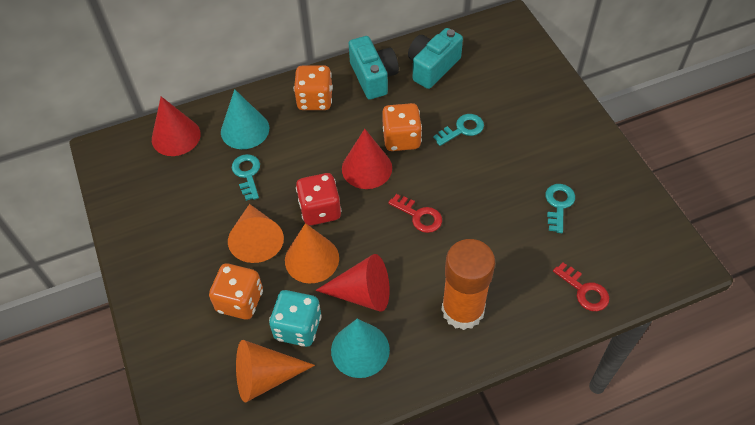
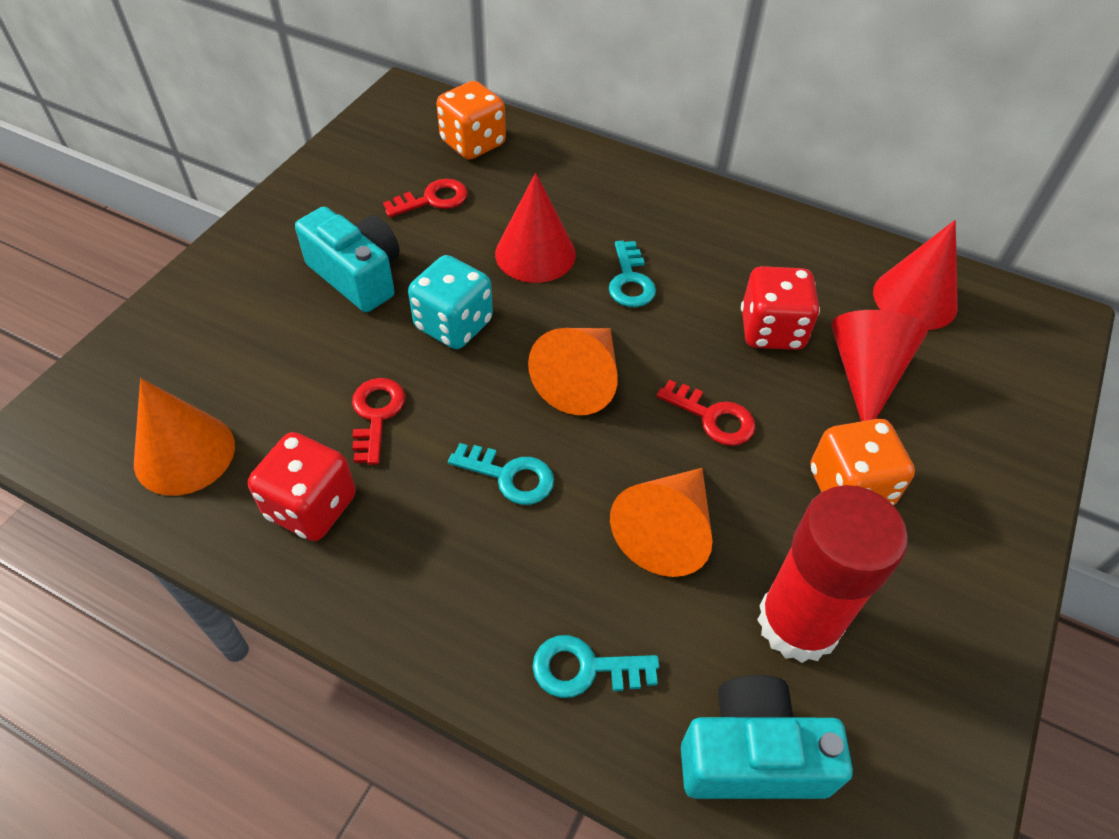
orange dice: 3 -> 2
orange glue stick: 1 -> 0
red dice: 1 -> 2
red glue stick: 0 -> 1
red key: 2 -> 3
turquoise cone: 2 -> 0

